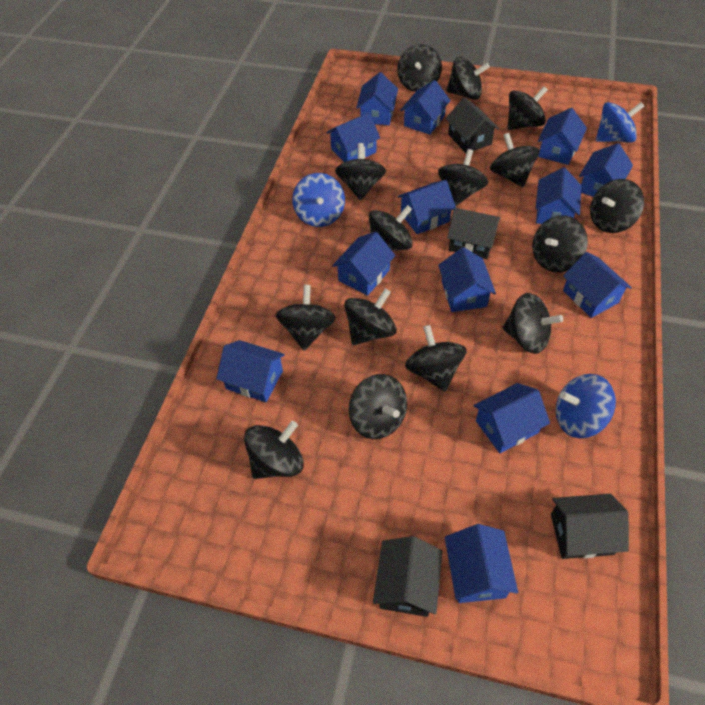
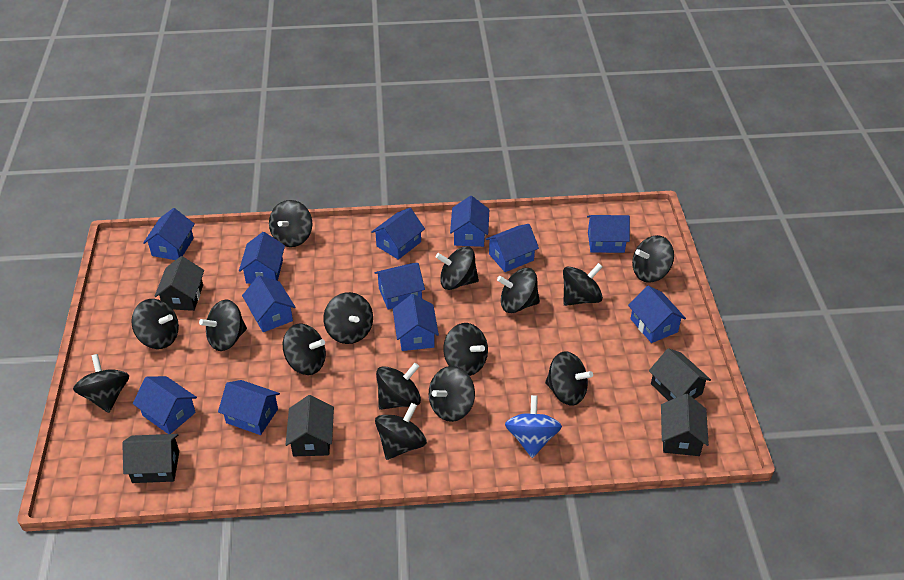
black house: 4 -> 5
blue house: 13 -> 12
blue spinning top: 3 -> 1

